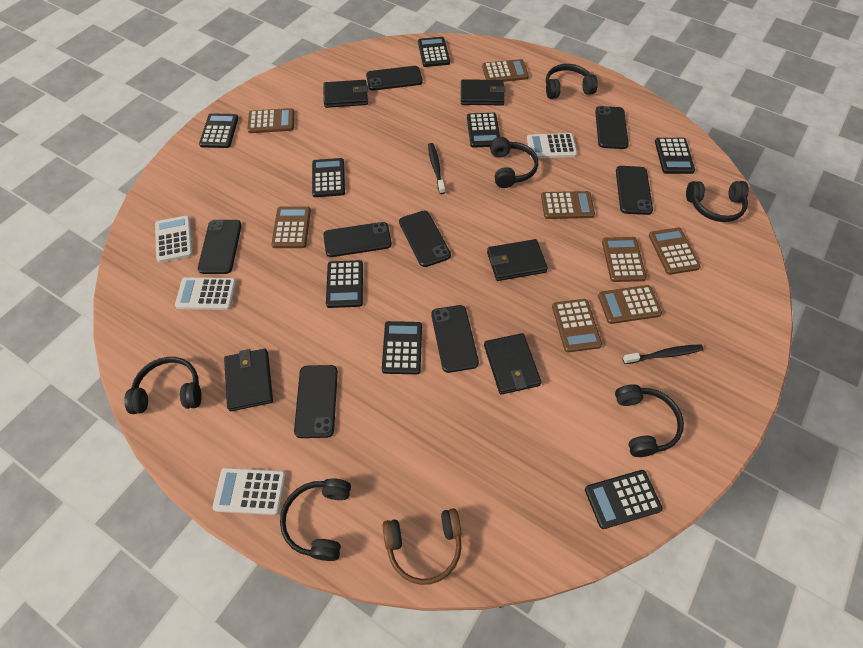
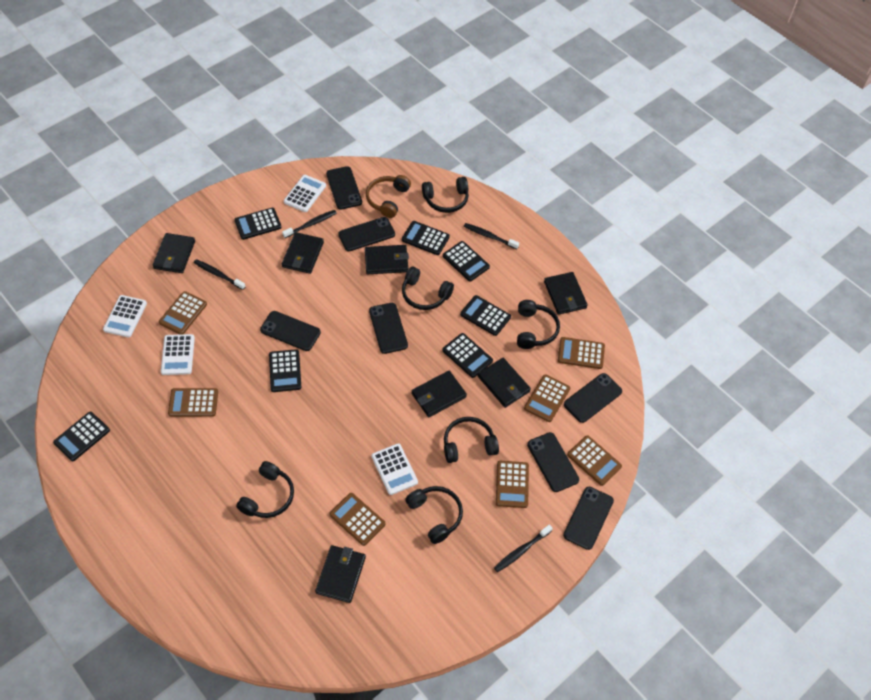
black calculator: 8 -> 7
black phone: 8 -> 7
black toothbrush: 2 -> 4
black wallet: 5 -> 7
brown calculator: 8 -> 7

